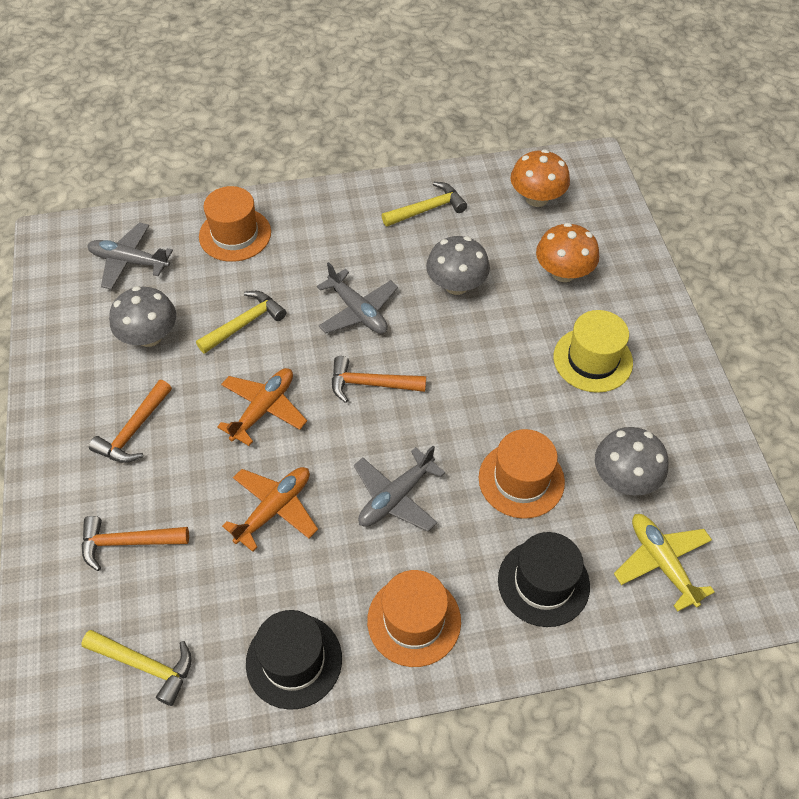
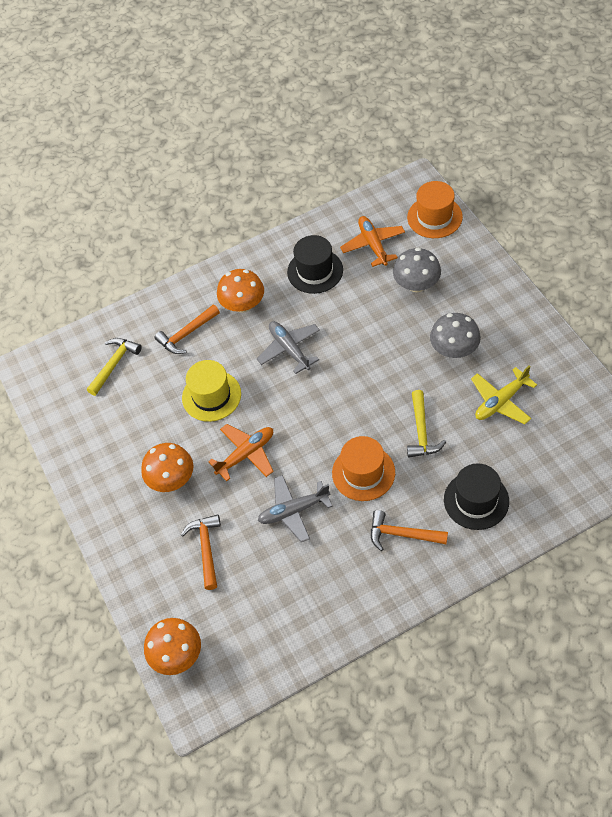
grey mushroom: 3 -> 2
grey plane: 3 -> 2
orange hat: 3 -> 2
orange mushroom: 2 -> 3
yellow hammer: 3 -> 2

